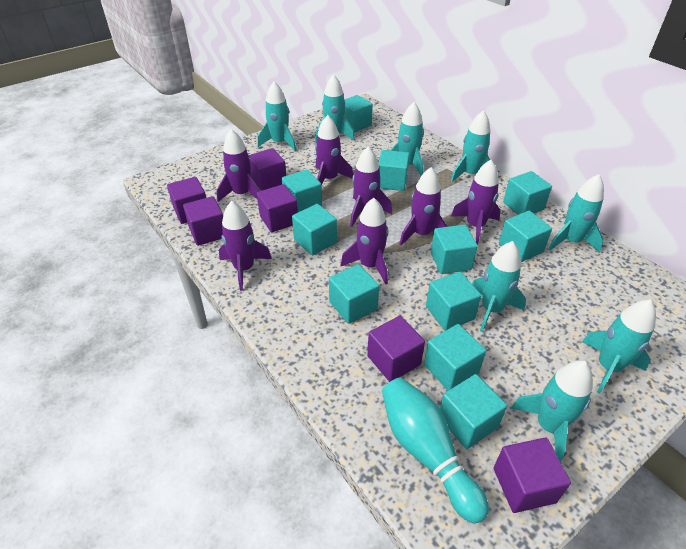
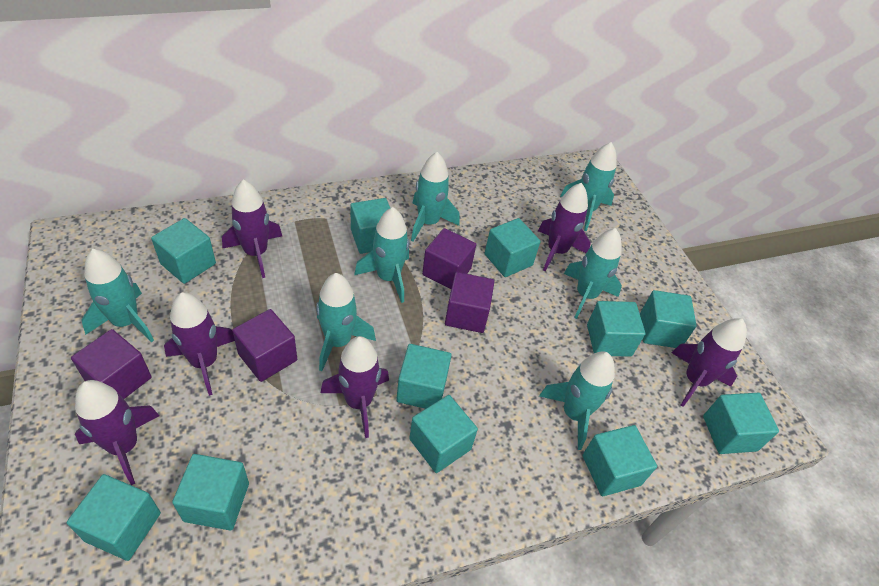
purple cube: 6 -> 4
purple rocket: 7 -> 6
turquoise bowling pin: 1 -> 0
turquoise rocket: 8 -> 7

